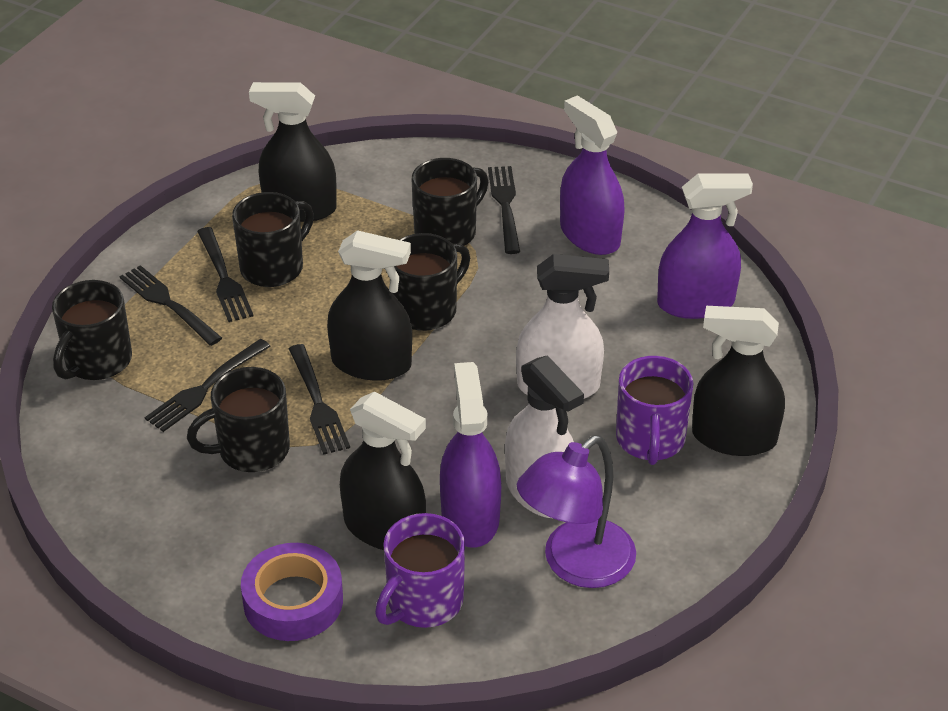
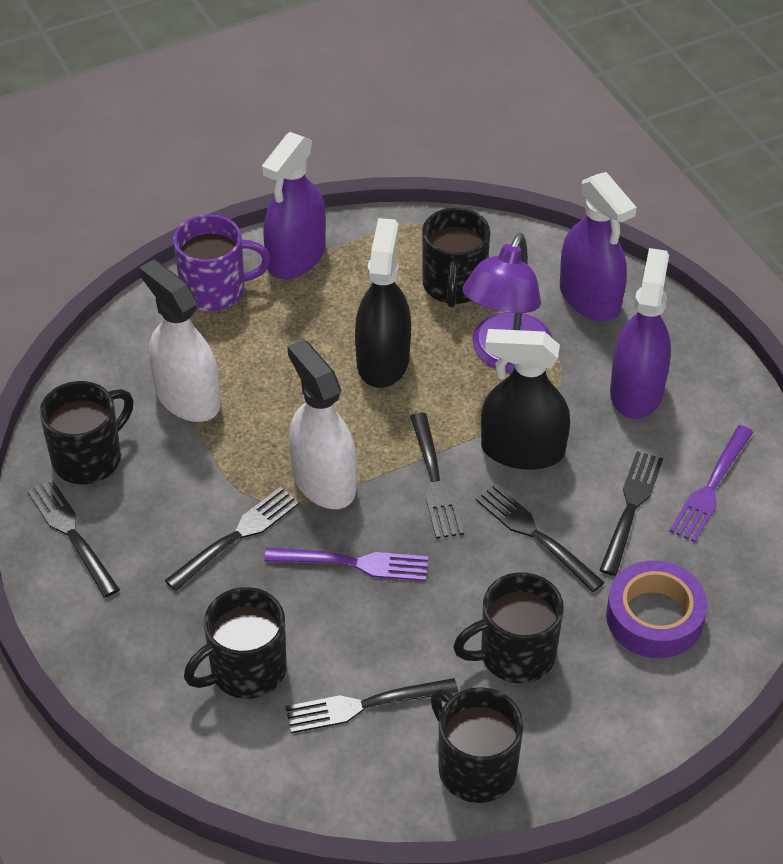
black fork: 5 -> 6
black spray bottle: 4 -> 2
purple fork: 0 -> 2
purple mug: 2 -> 1

